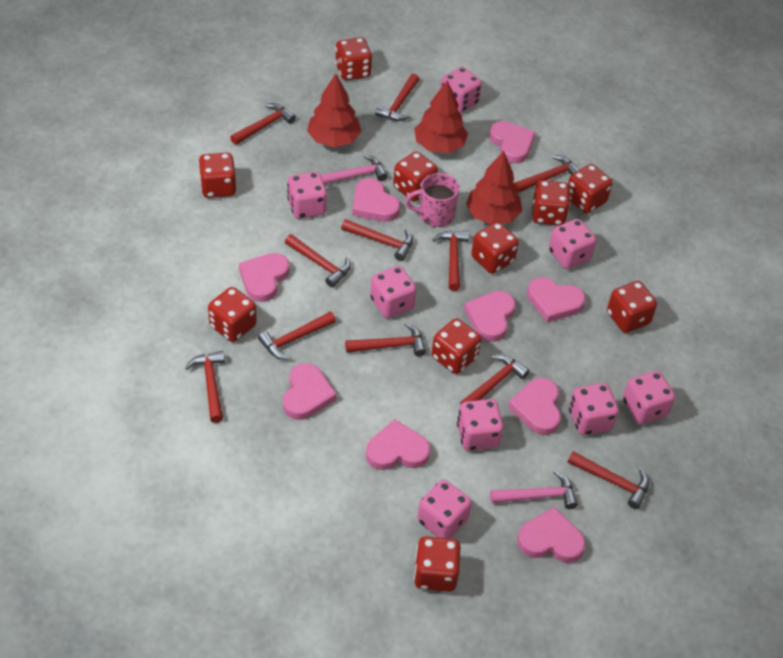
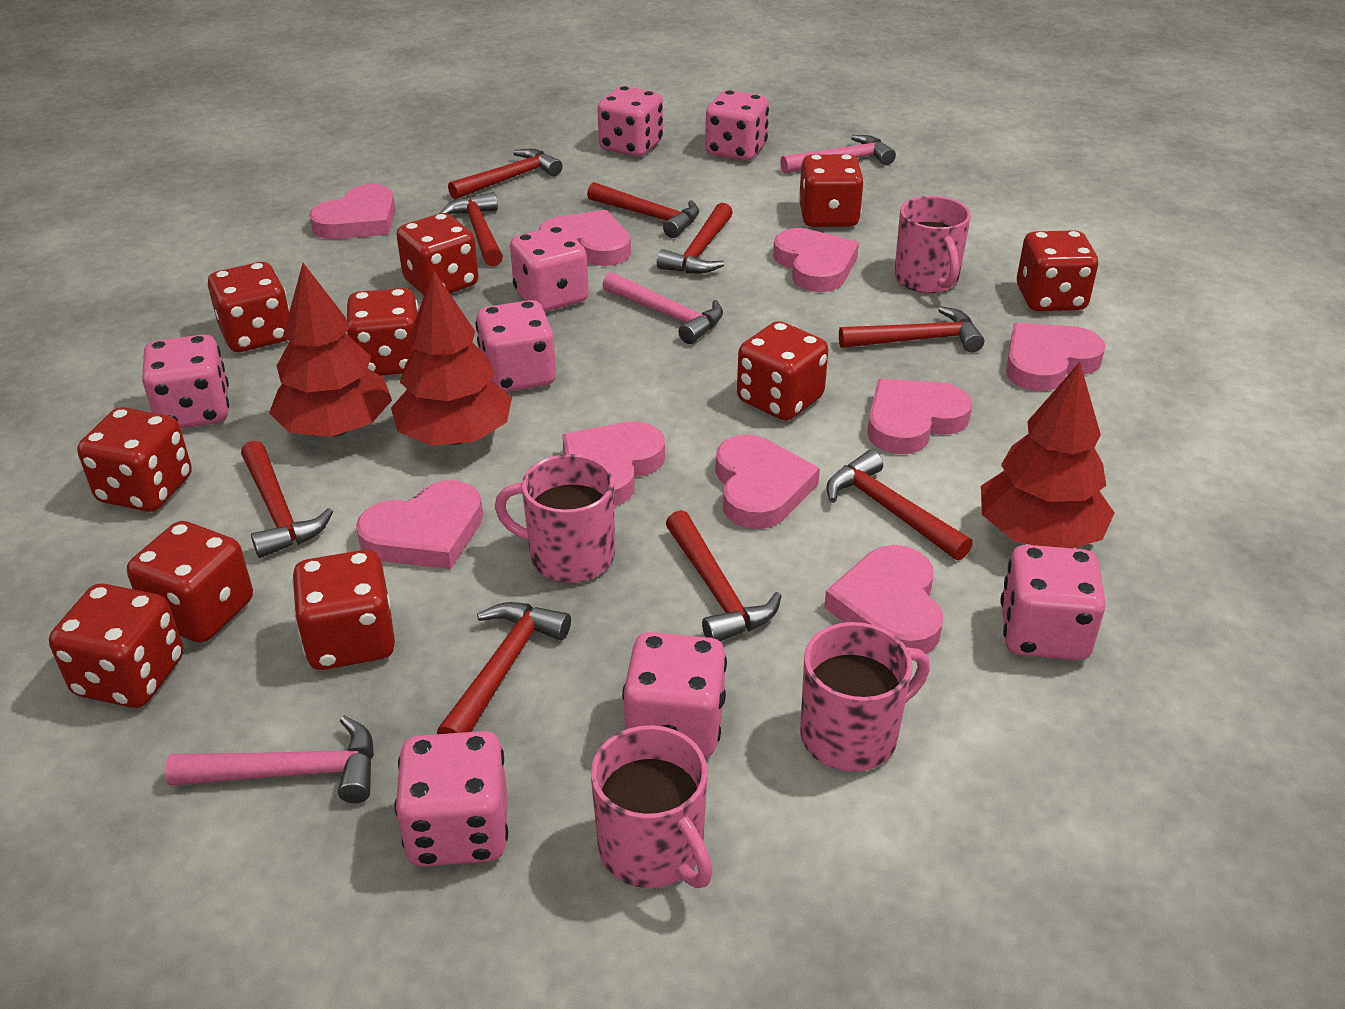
pink hammer: 2 -> 3
pink mug: 1 -> 4
red hammer: 11 -> 9

